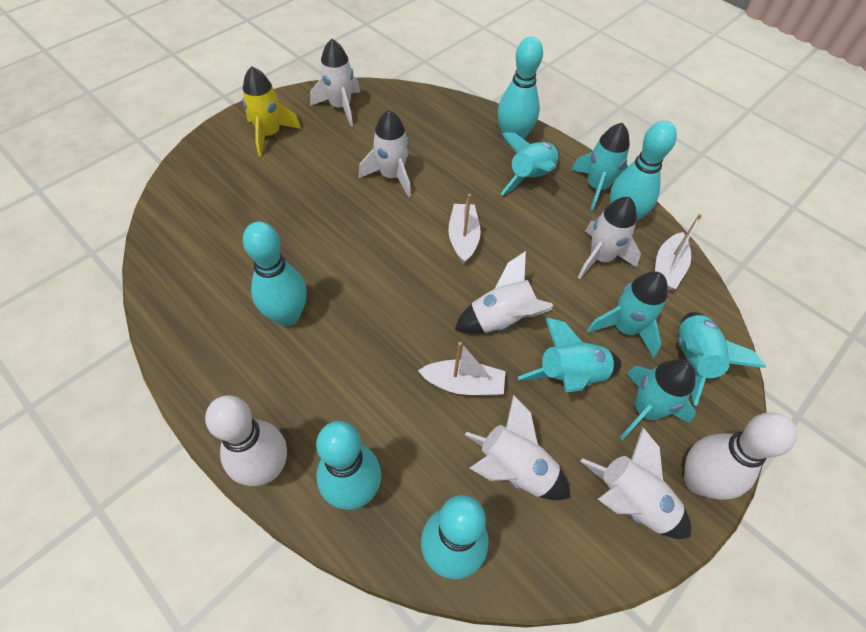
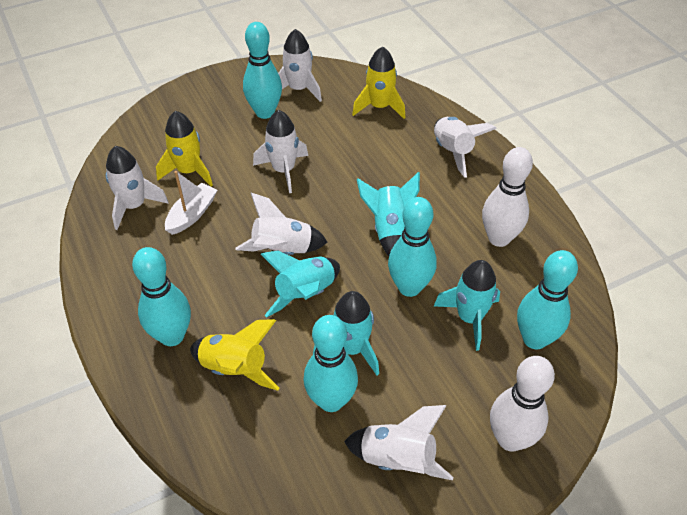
turquoise rocket: 6 -> 4
white boat: 3 -> 1
yellow rocket: 1 -> 3

